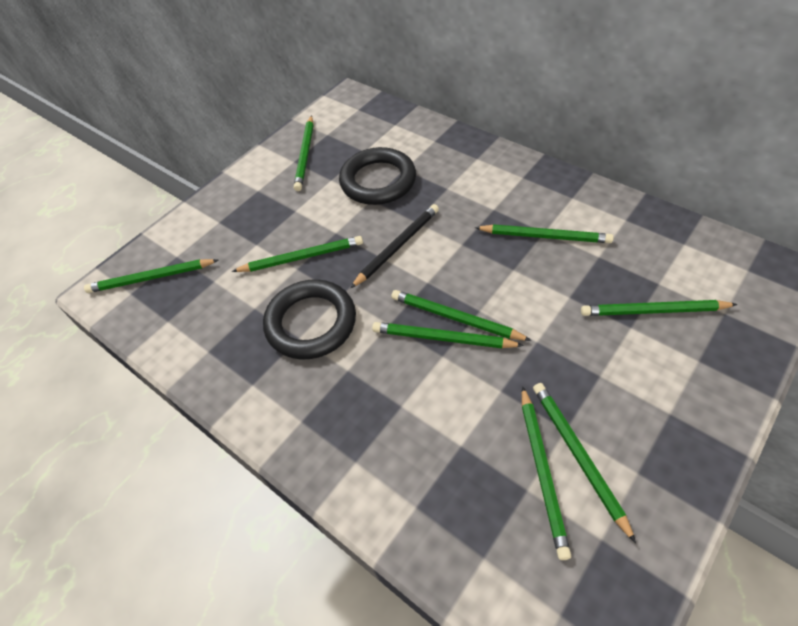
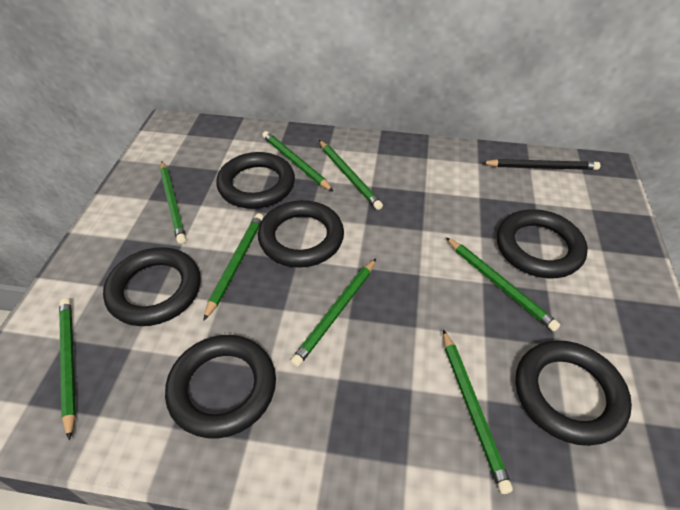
black ring: 2 -> 6
green pencil: 9 -> 8

